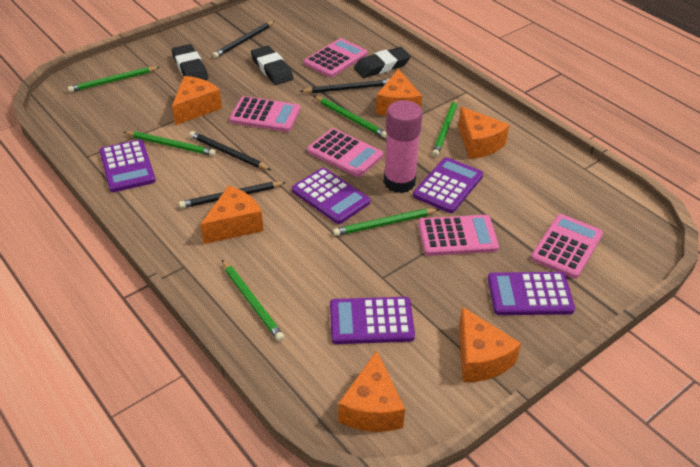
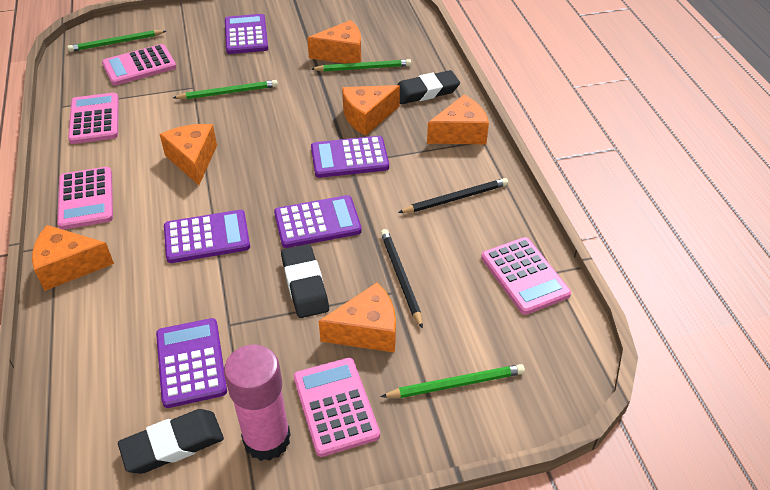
black pencil: 4 -> 2
green pencil: 6 -> 4

